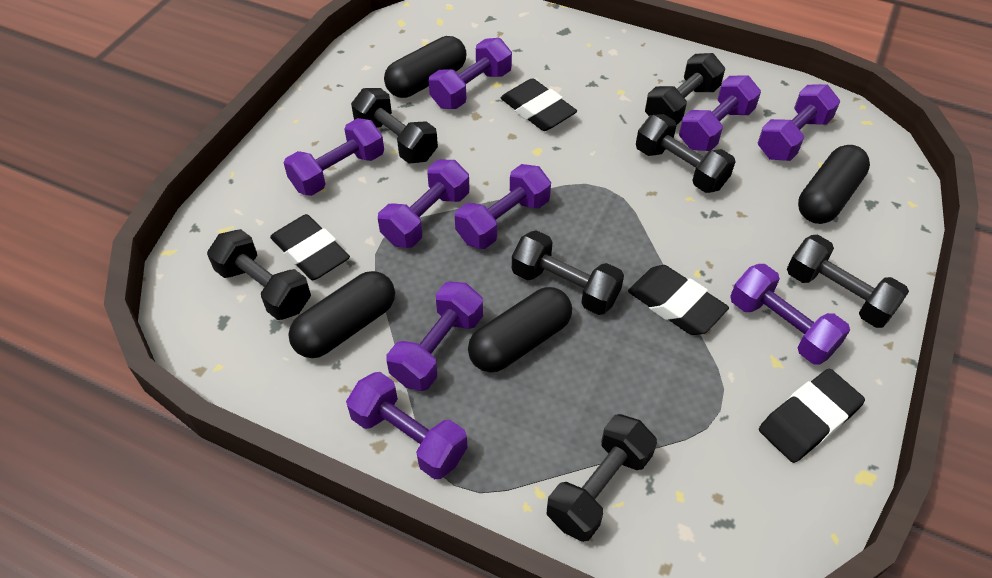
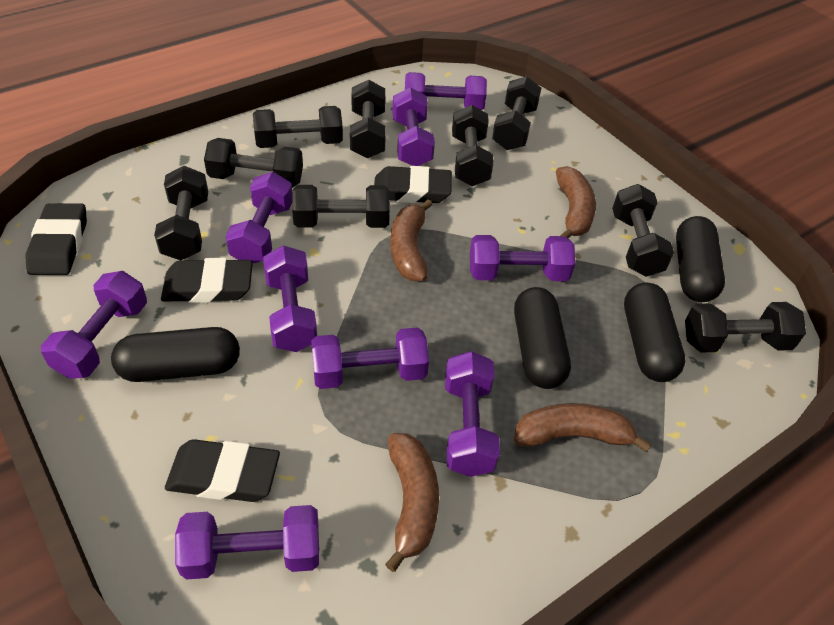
black dumbbell: 7 -> 9
brown banana: 0 -> 4

